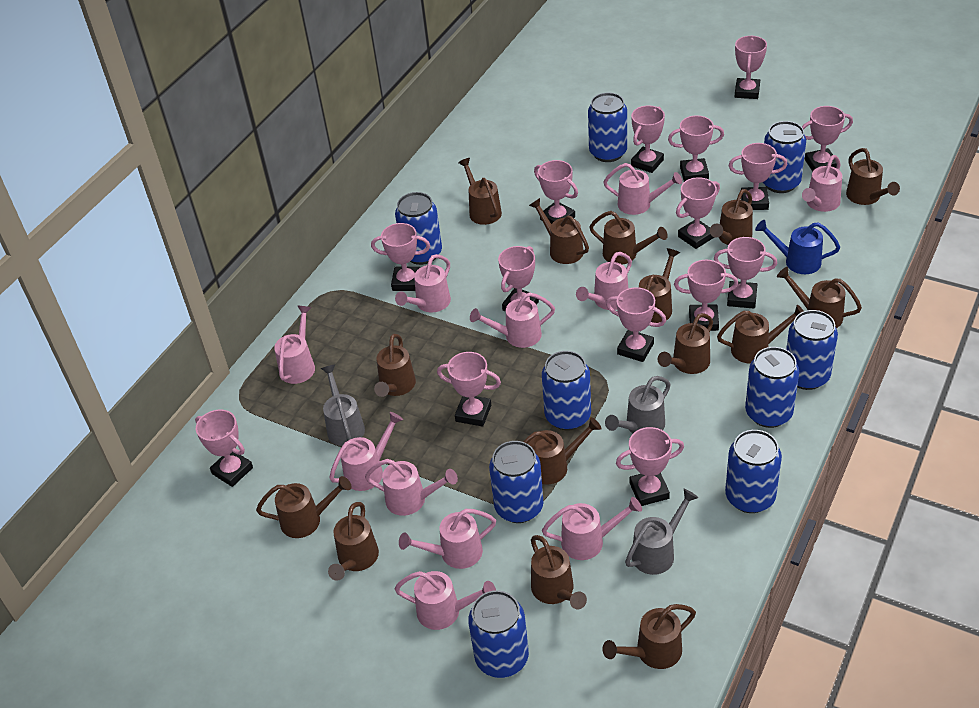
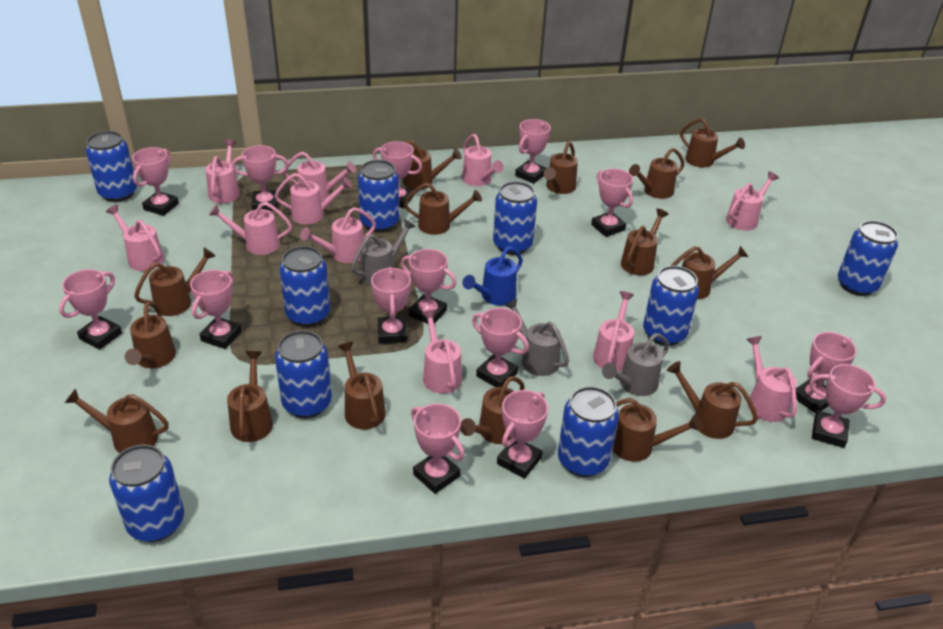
pink trophy: 15 -> 14

